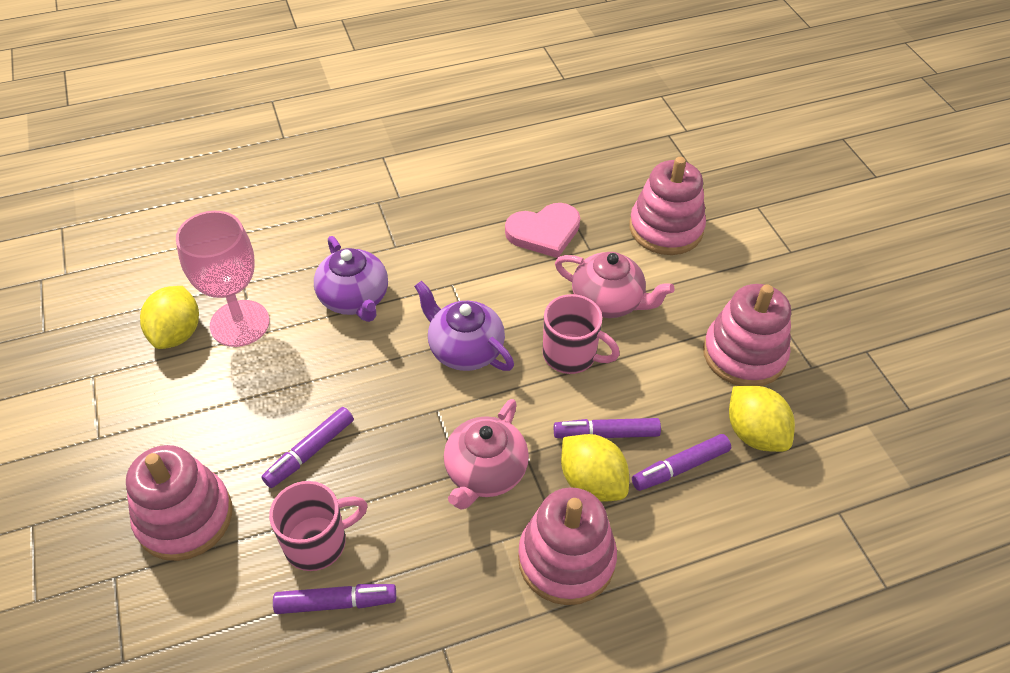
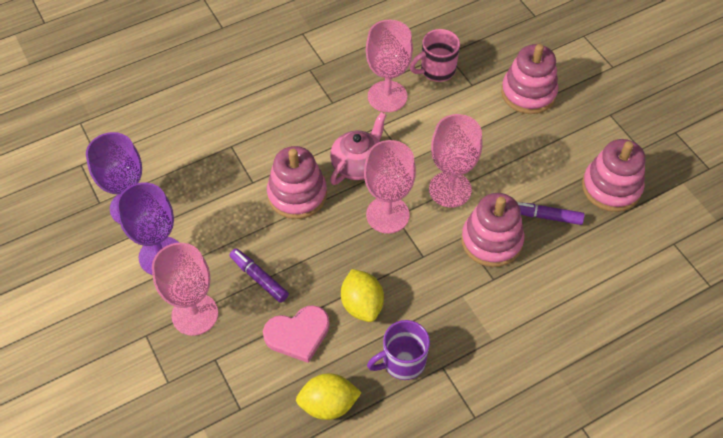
pink goblet: 1 -> 4
pink mug: 2 -> 1
pink teapot: 2 -> 1
purple goblet: 0 -> 2
purple marker: 4 -> 2
purple mug: 0 -> 1
purple teapot: 2 -> 0
yellow lemon: 3 -> 2

